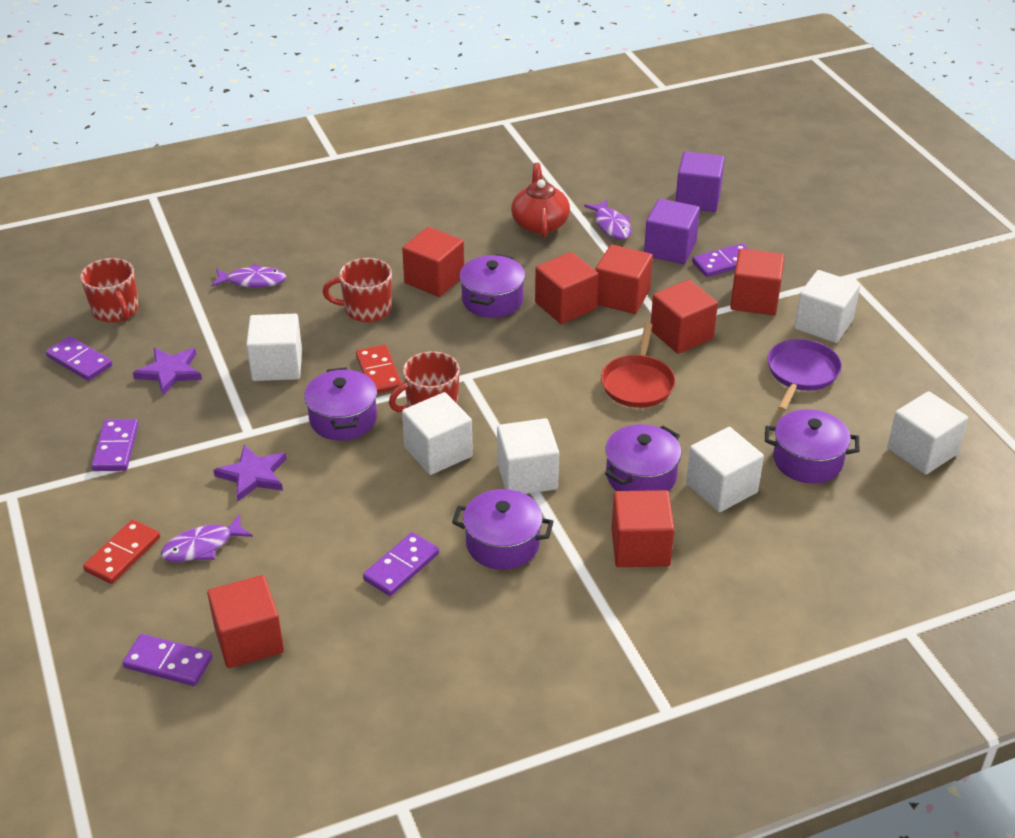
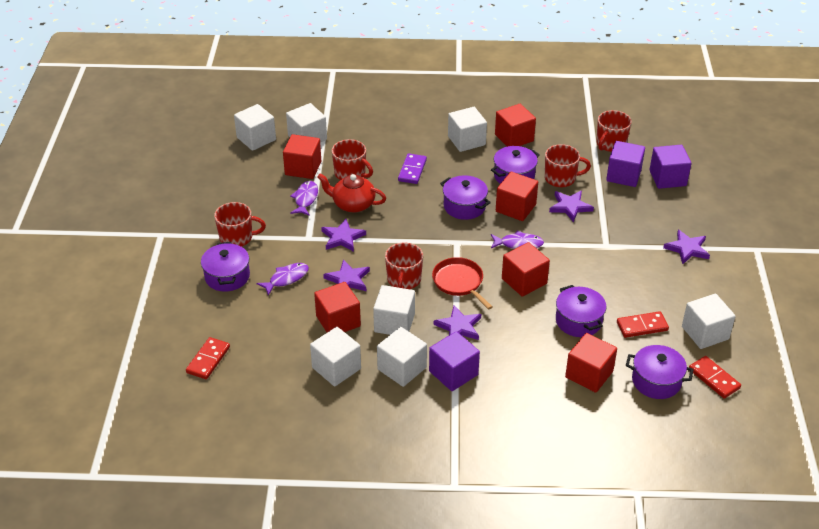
purple cube: 2 -> 3
purple domino: 5 -> 1
purple pan: 1 -> 0
purple star: 2 -> 5
red cube: 7 -> 6
red domino: 2 -> 3
red mug: 3 -> 5
white cube: 6 -> 7

